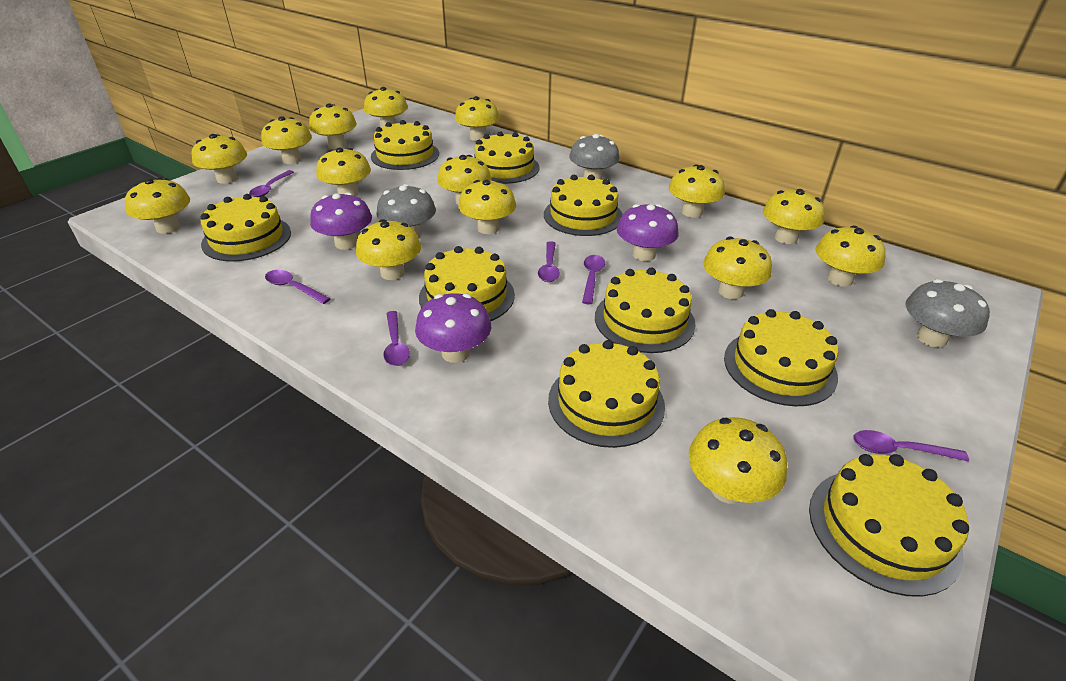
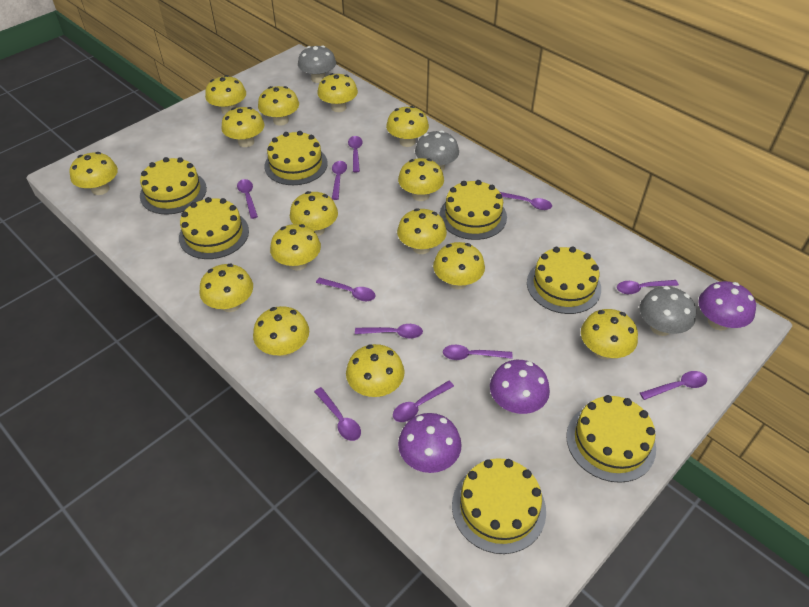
purple spoon: 6 -> 11
yellow cake: 9 -> 7

